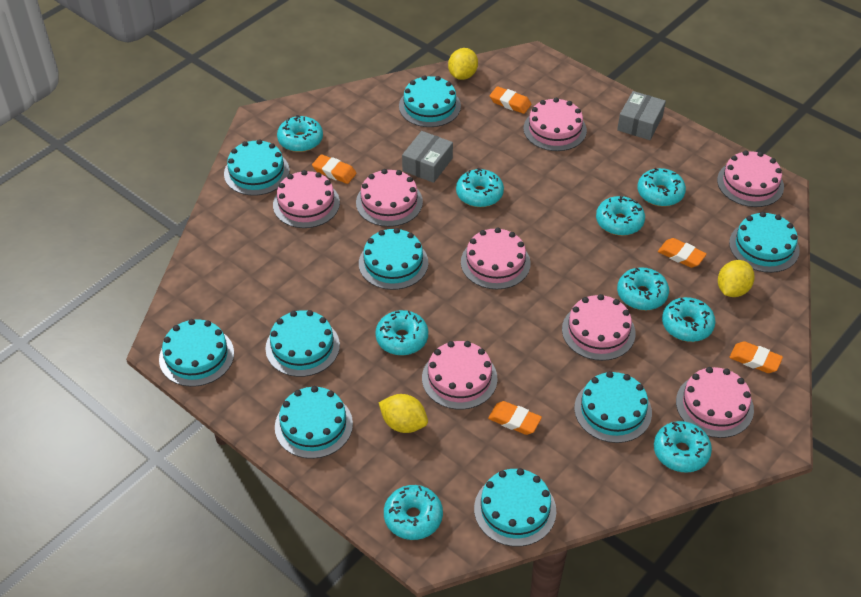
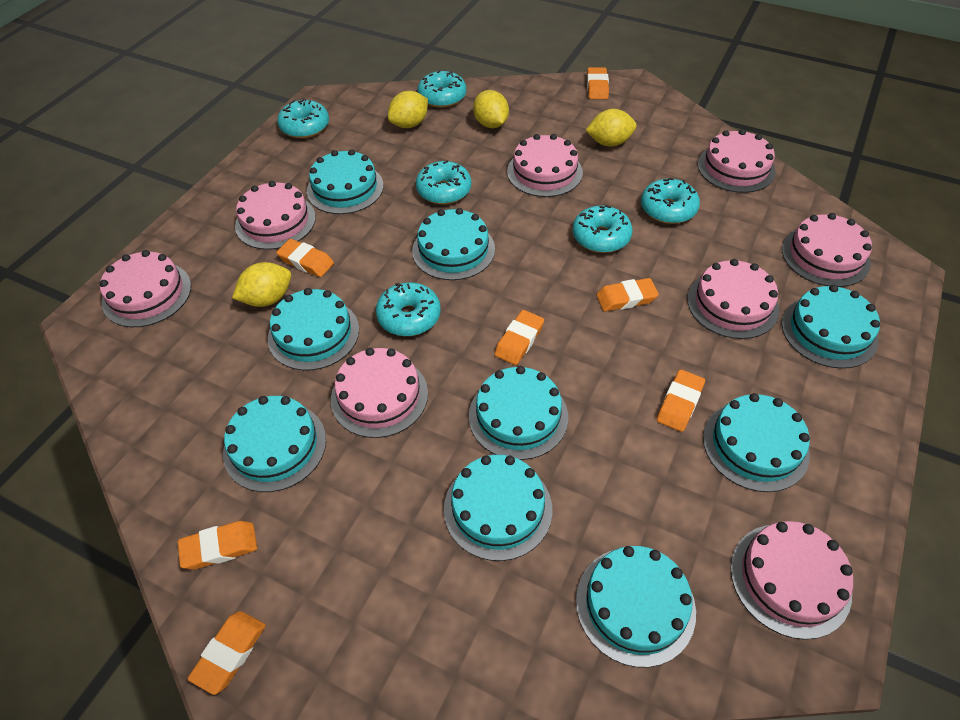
grey box: 2 -> 0
orange eraser: 5 -> 7
turquoise donut: 9 -> 6
yellow lemon: 3 -> 4

